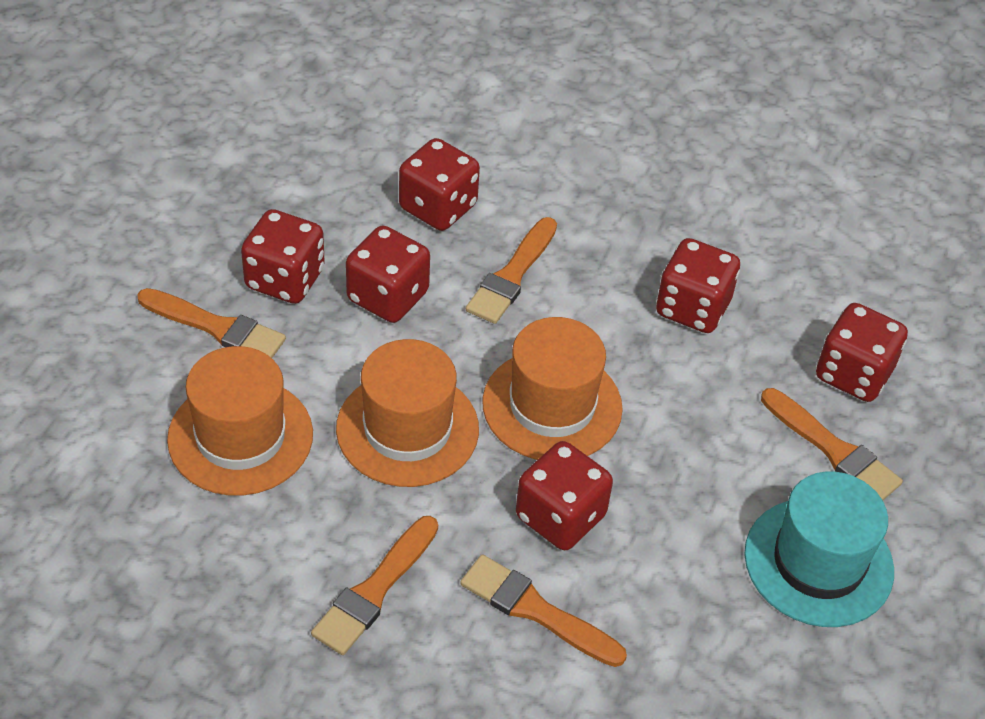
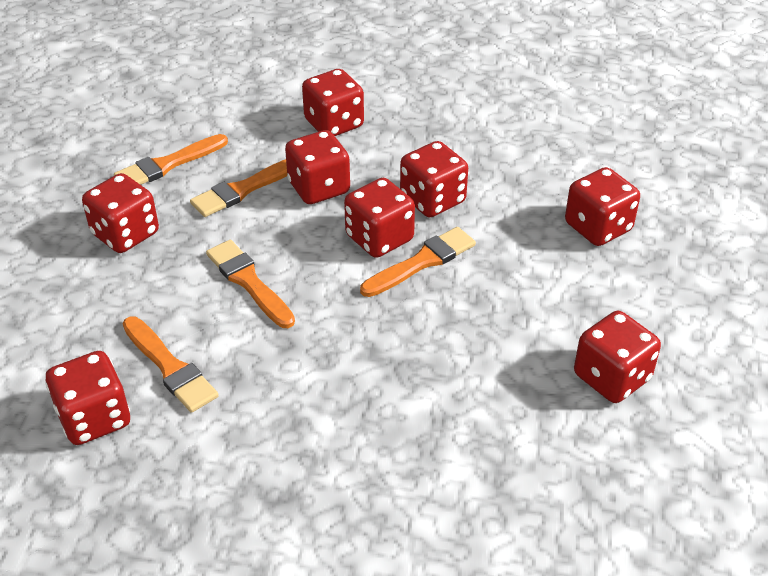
orange hat: 3 -> 0
red dice: 6 -> 8
turquoise hat: 1 -> 0

